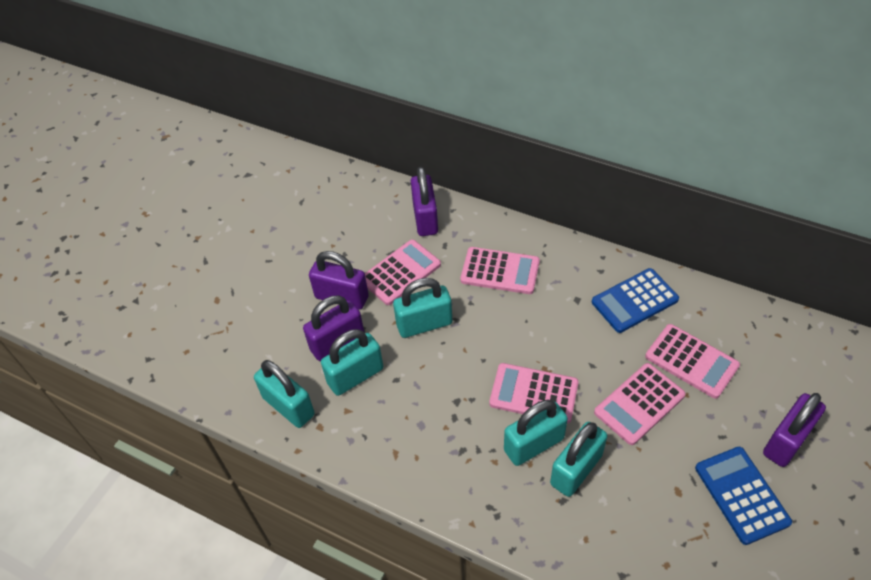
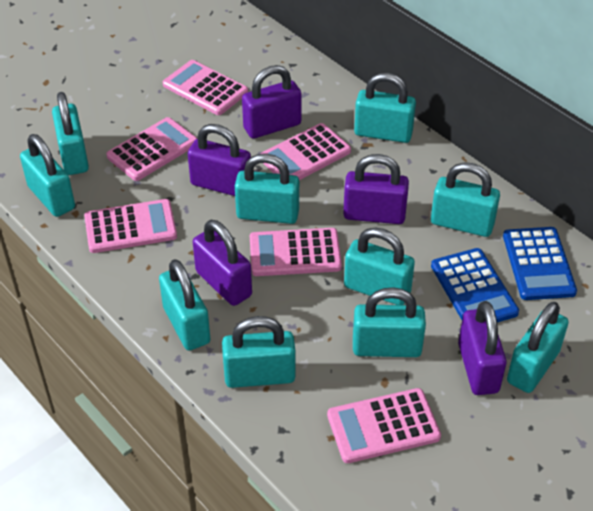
pink calculator: 5 -> 6
purple padlock: 4 -> 5
turquoise padlock: 5 -> 10

